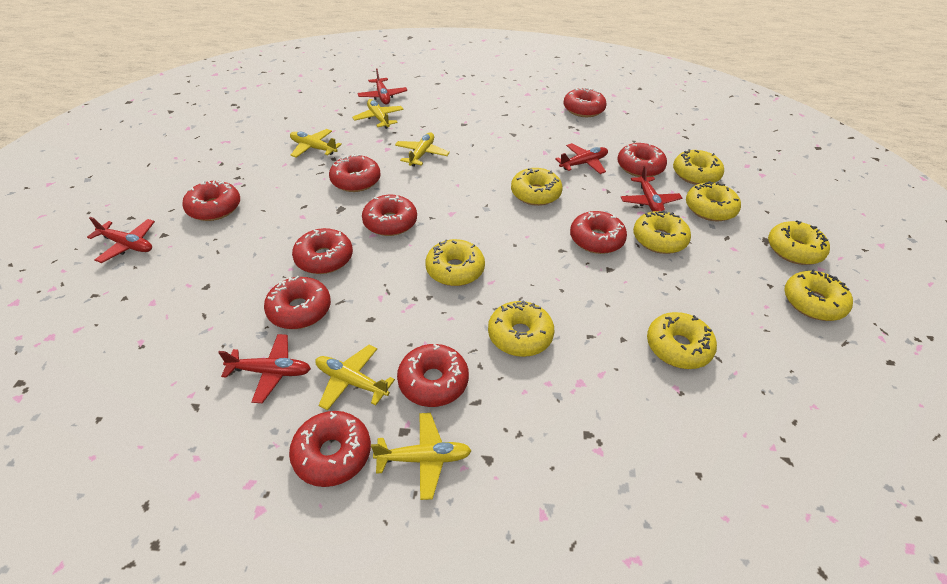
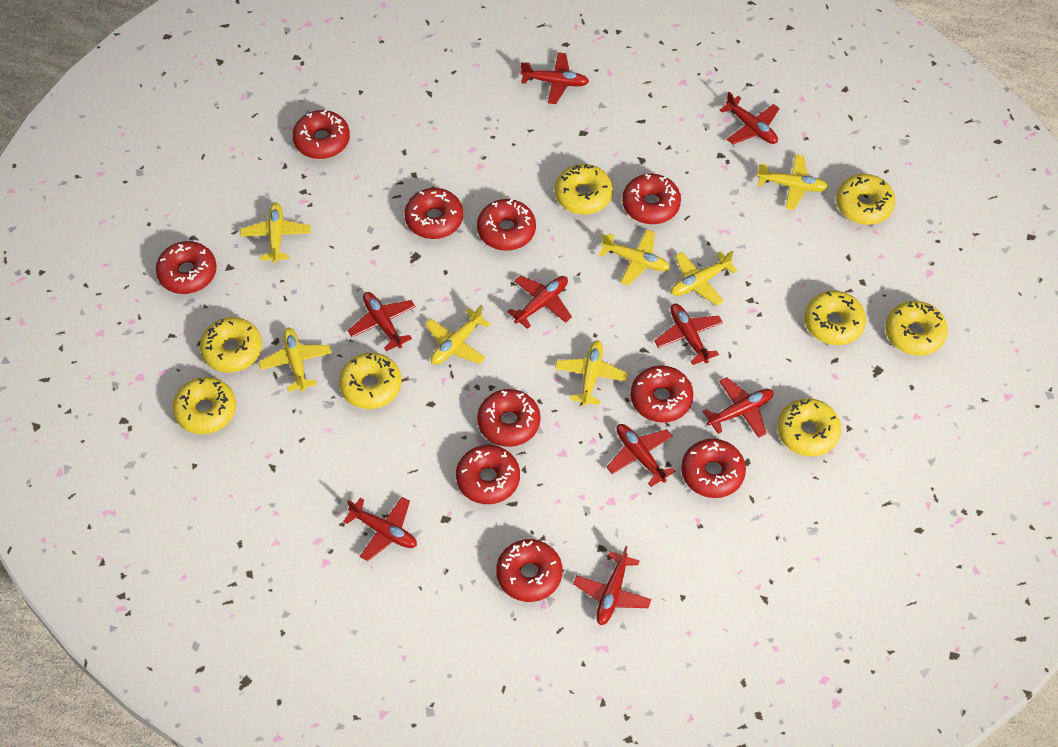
red plane: 5 -> 9
yellow donut: 9 -> 8
yellow plane: 5 -> 7

